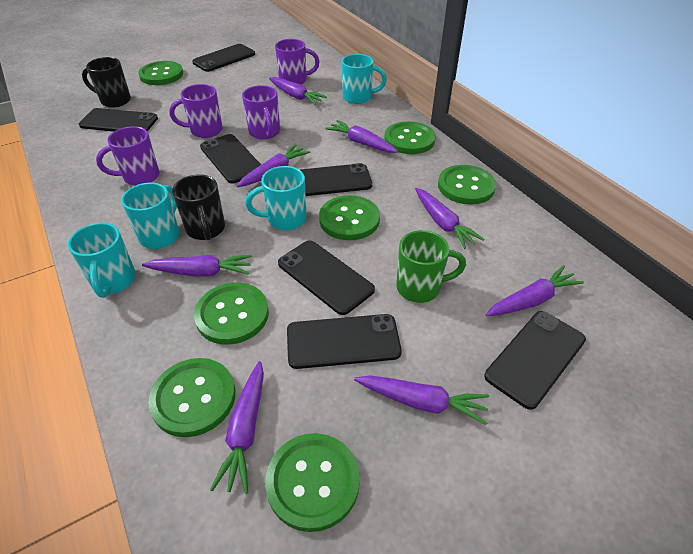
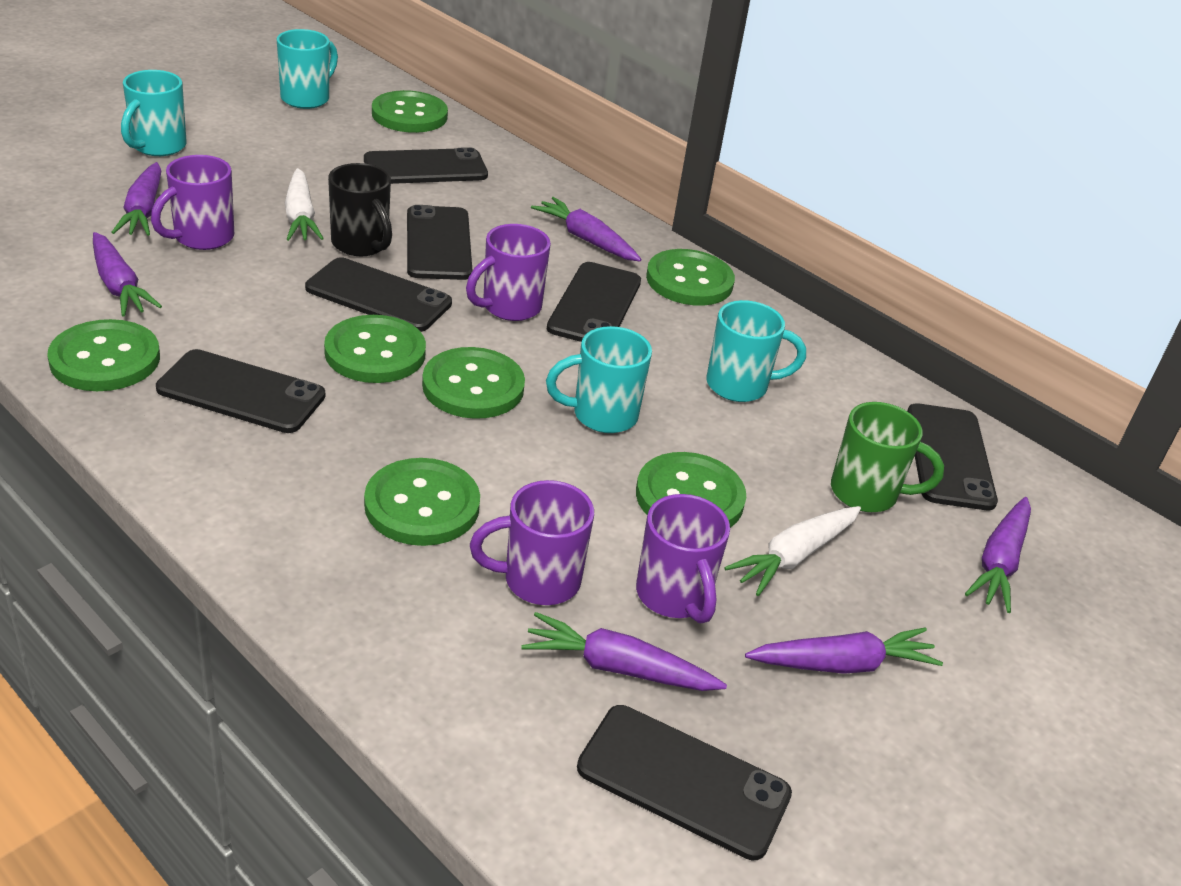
black mug: 2 -> 1
purple carrot: 8 -> 6
white carrot: 0 -> 2

